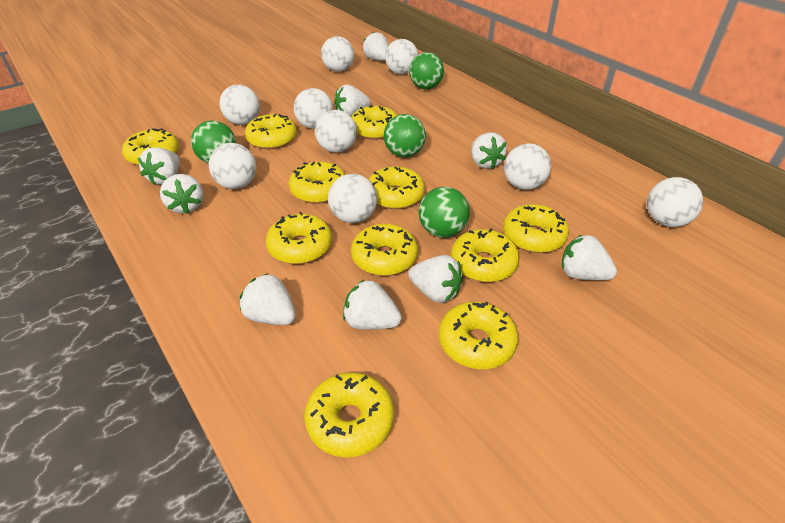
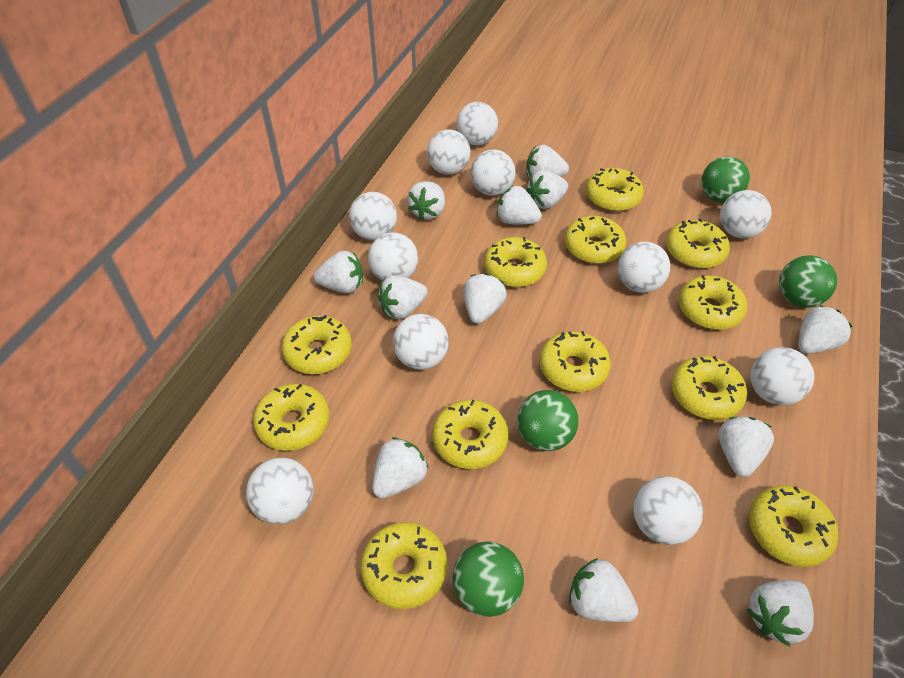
white ball: 9 -> 11
white strawberry: 9 -> 12
yellow donut: 11 -> 12

